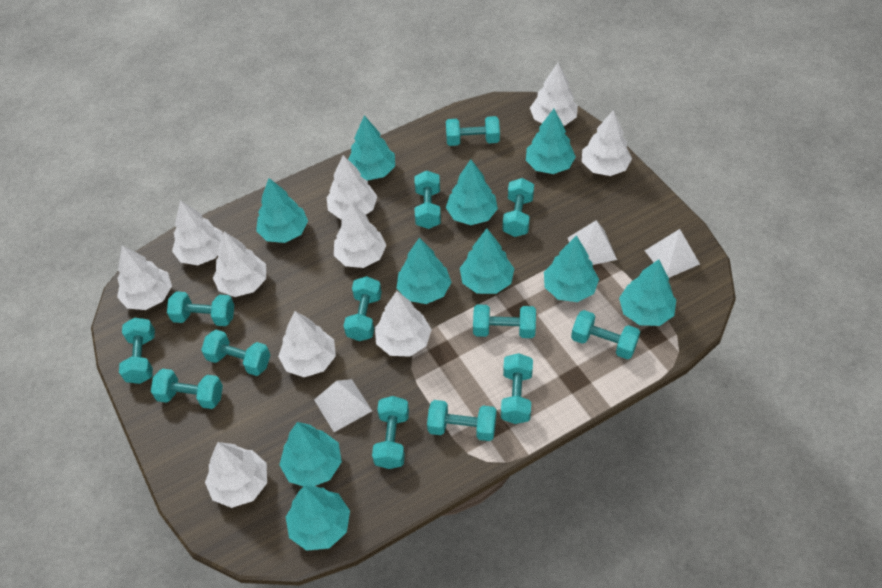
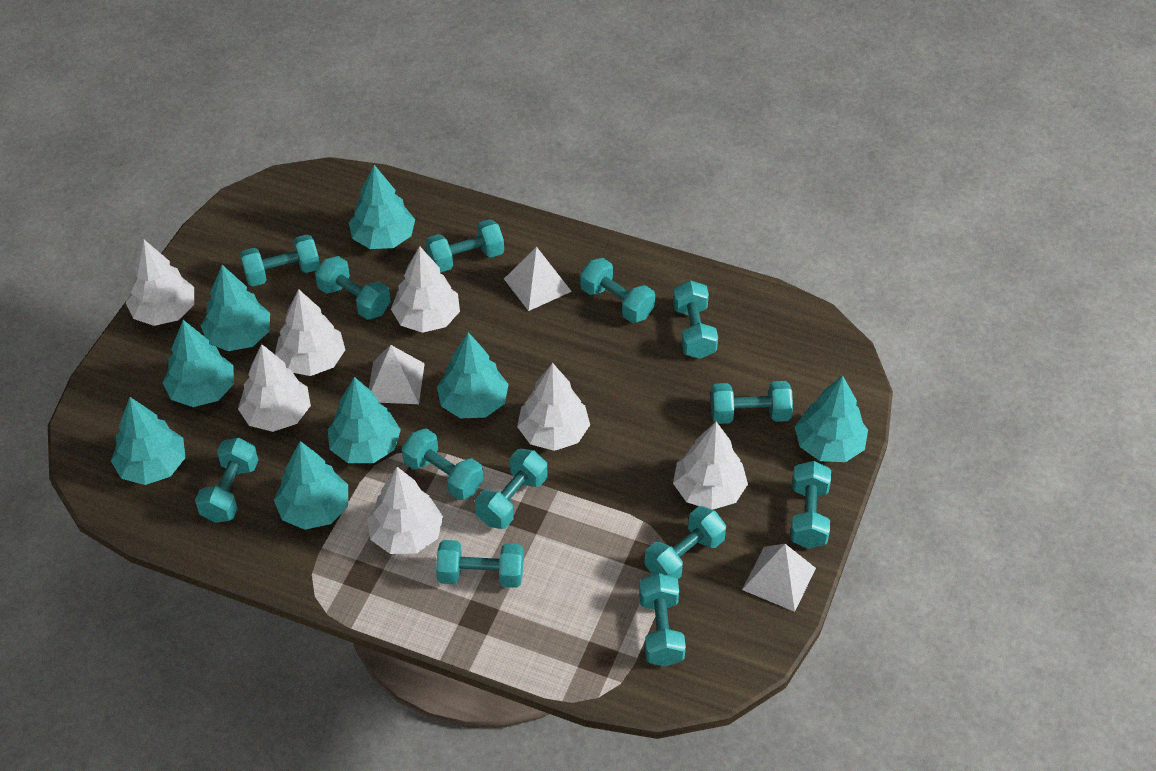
turquoise tree: 10 -> 8
white tree: 10 -> 7

